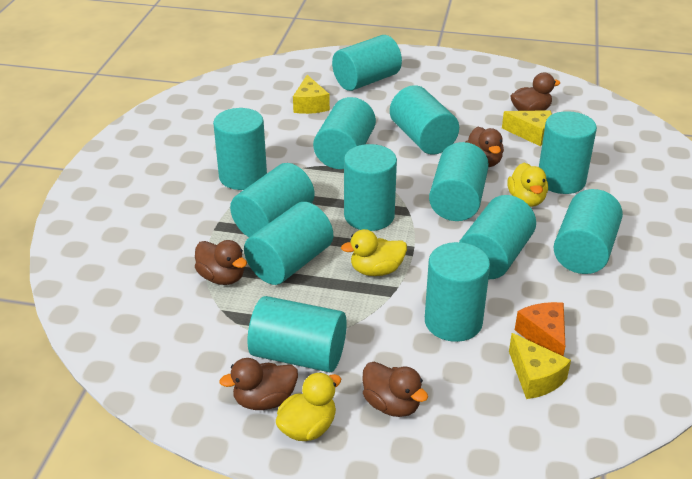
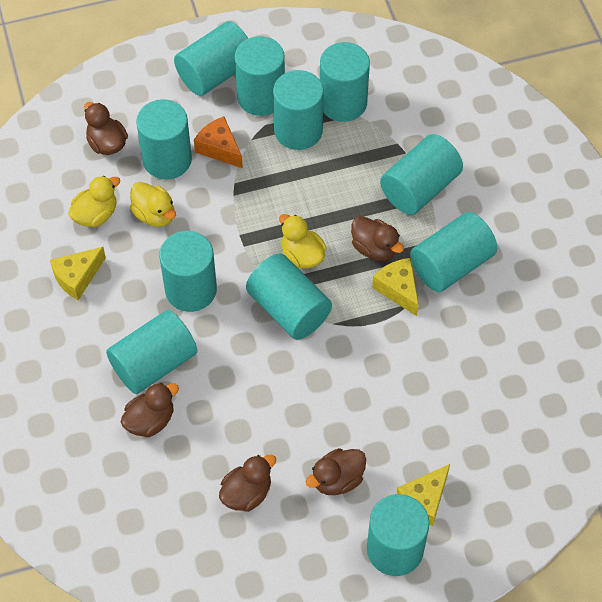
turquoise cylinder: 13 -> 11

